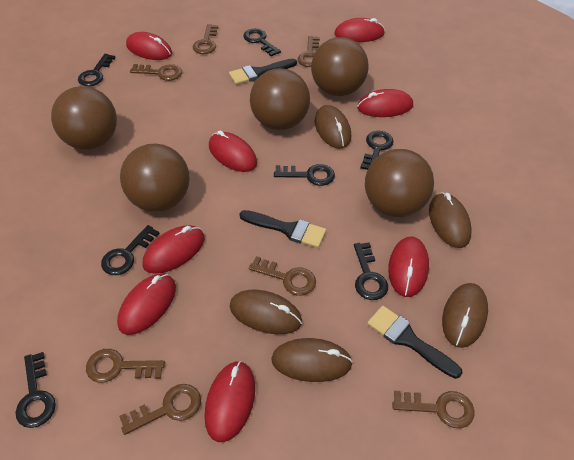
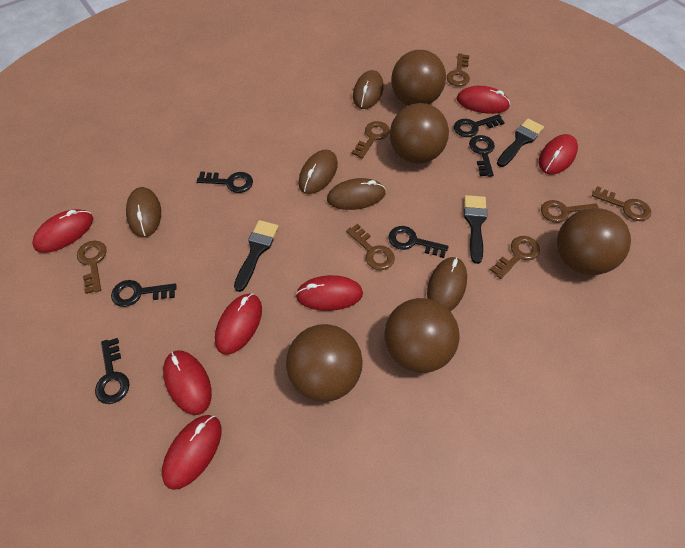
black key: 7 -> 6
red mouse: 8 -> 7

